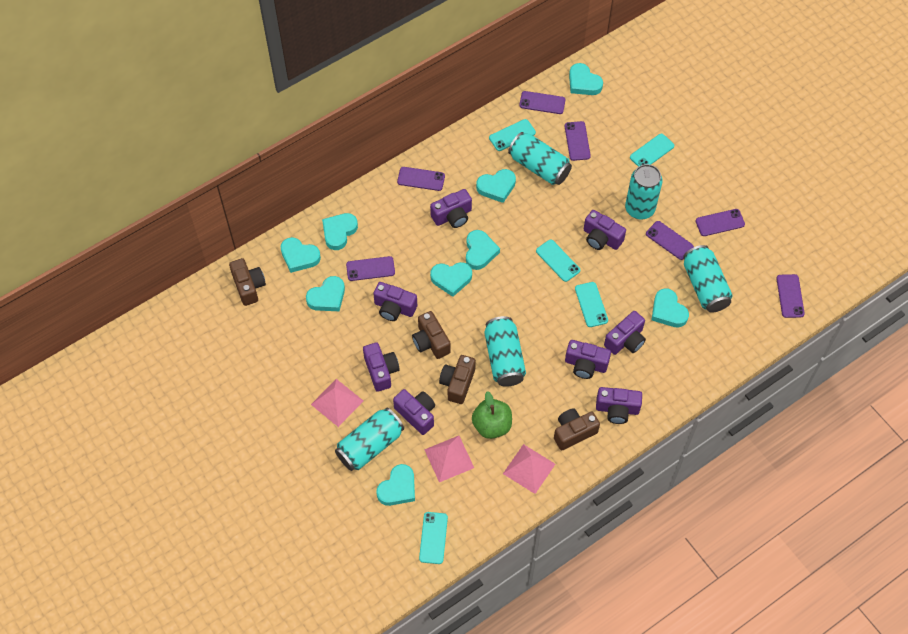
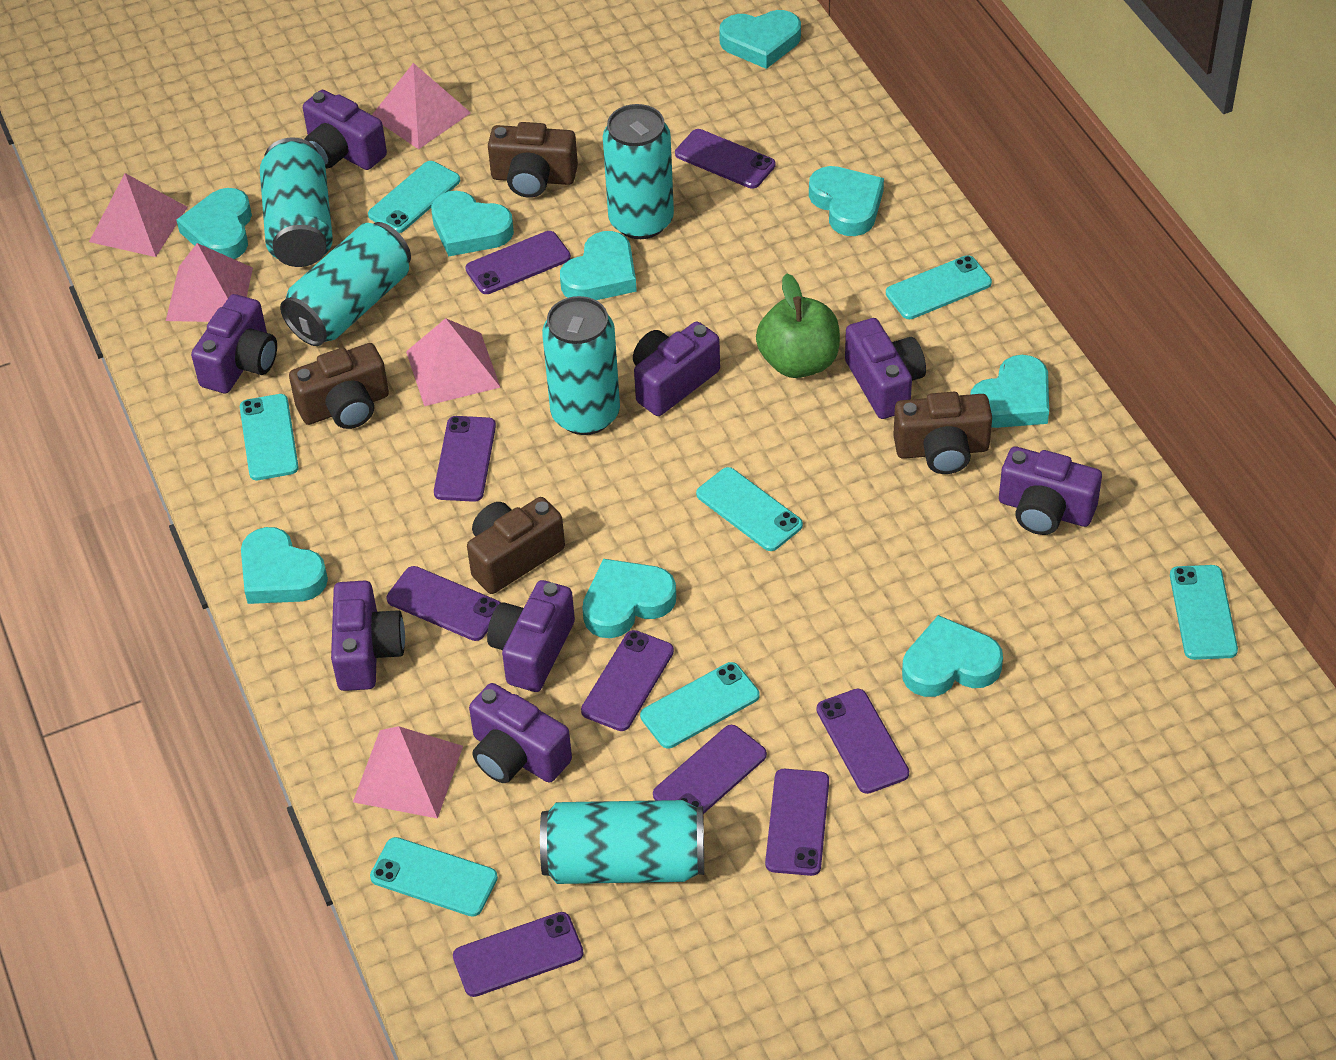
pink pyramid: 3 -> 5
purple phone: 7 -> 9
turquoise phone: 5 -> 7

